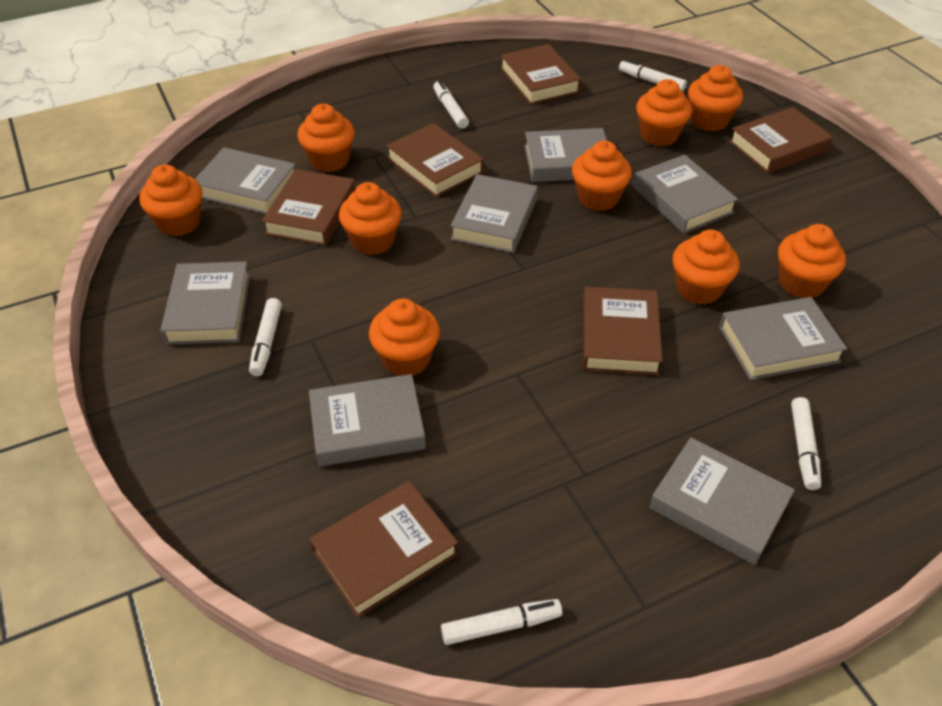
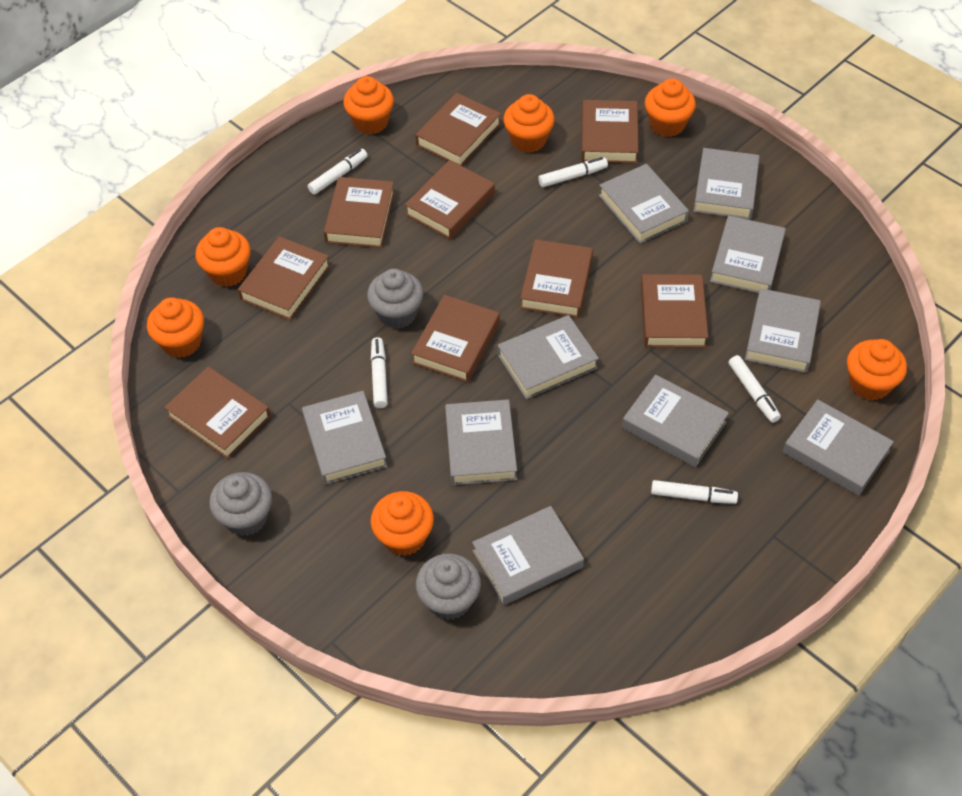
brown book: 6 -> 9
grey book: 8 -> 10
grey cupcake: 0 -> 3
orange cupcake: 9 -> 7

